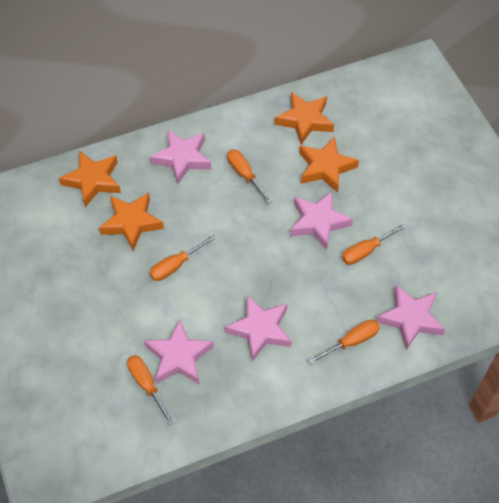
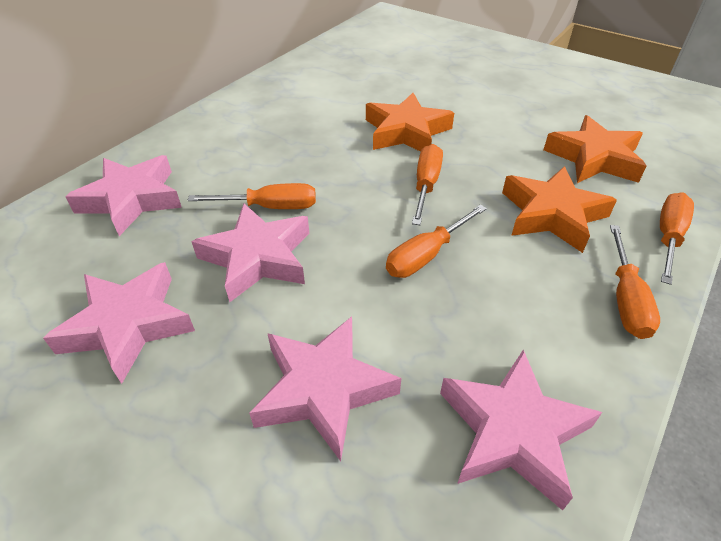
orange star: 4 -> 3

